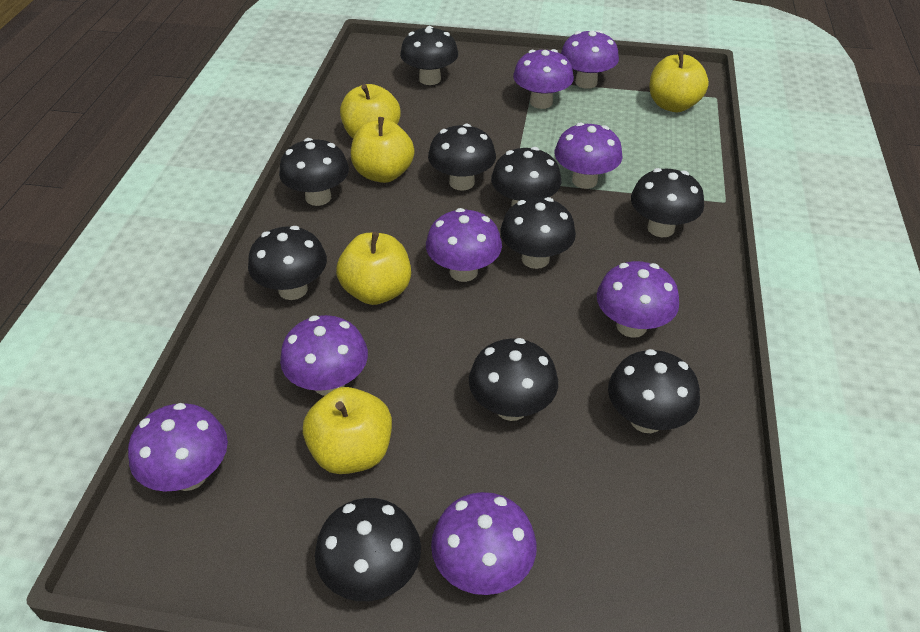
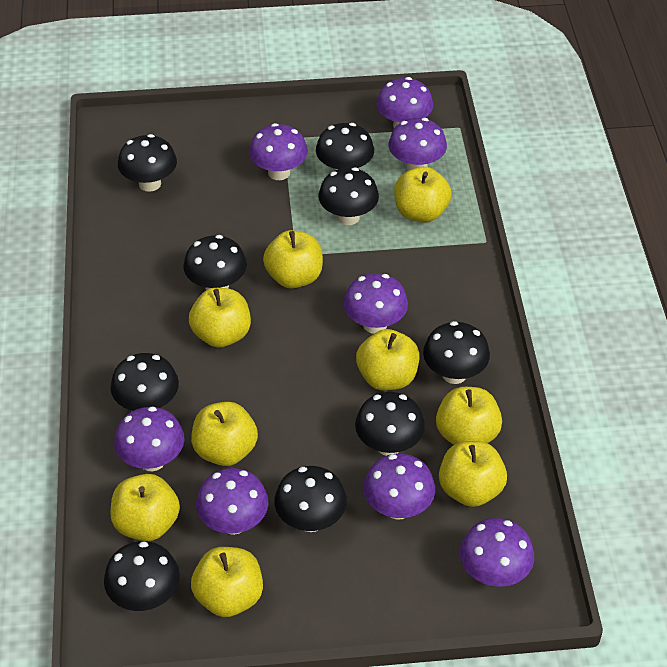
black mushroom: 10 -> 9
yellow apple: 5 -> 9

